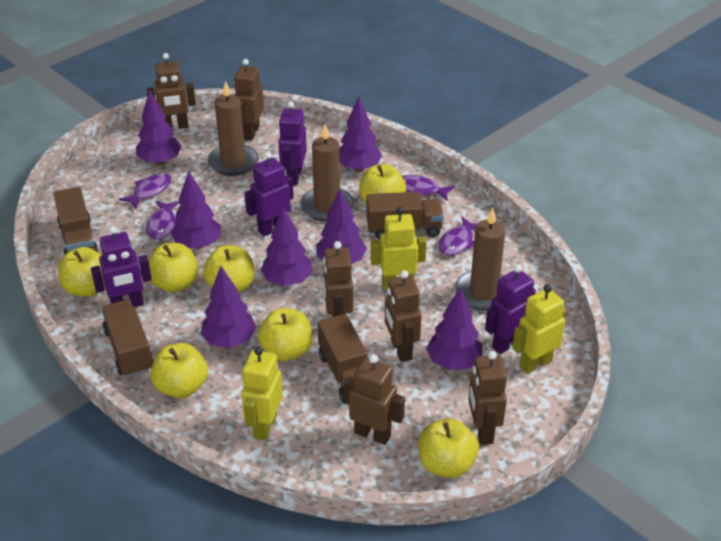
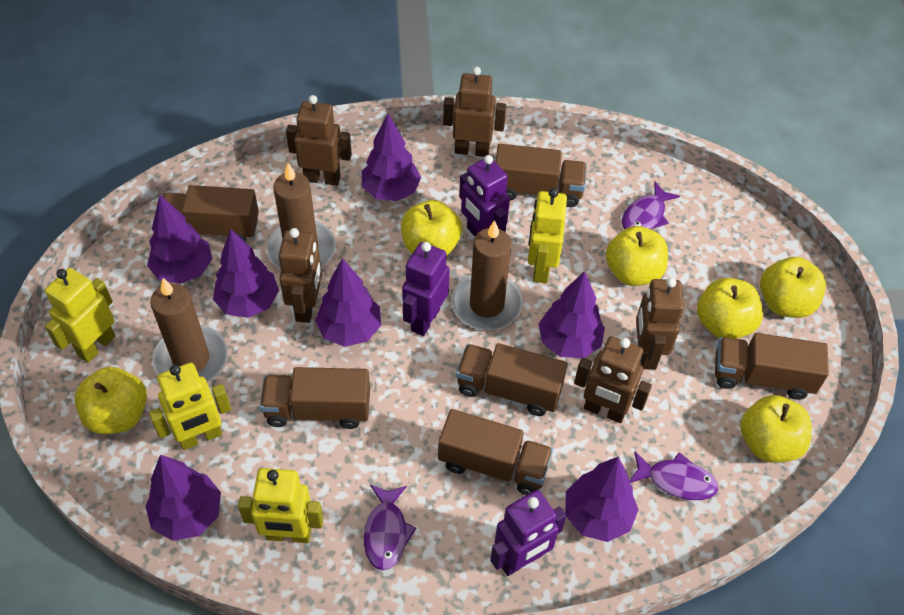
brown robot: 6 -> 5
brown truck: 4 -> 6
purple fish: 4 -> 3
purple robot: 4 -> 3
yellow apple: 7 -> 6
yellow robot: 3 -> 4

